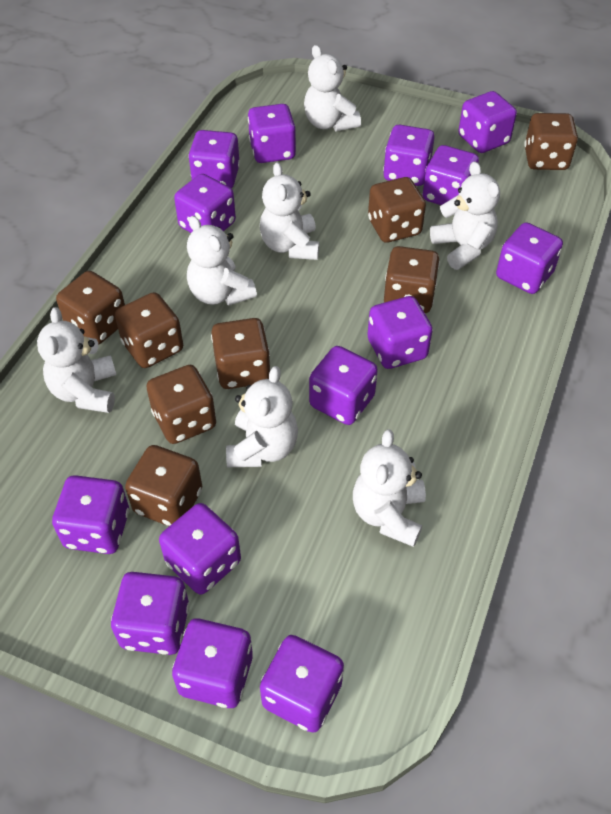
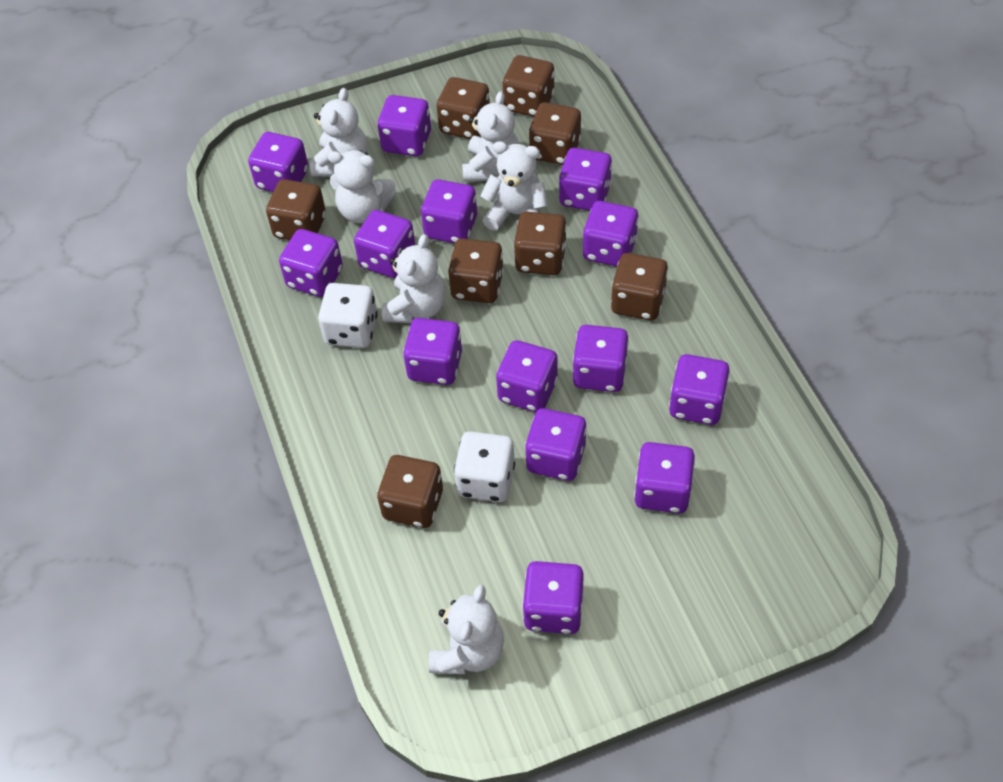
white dice: 0 -> 2
white teddy bear: 7 -> 6

